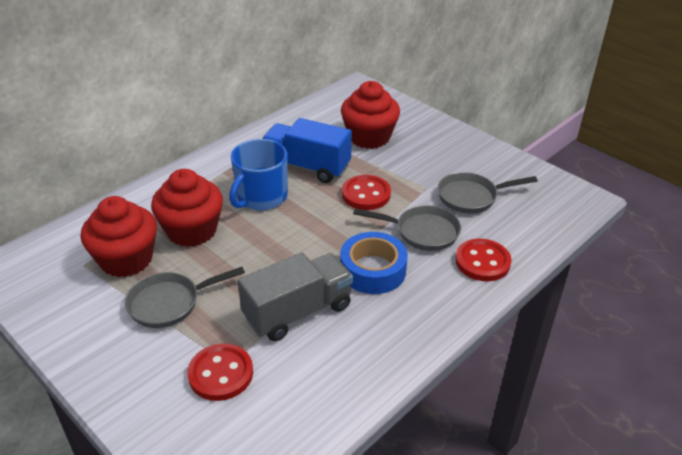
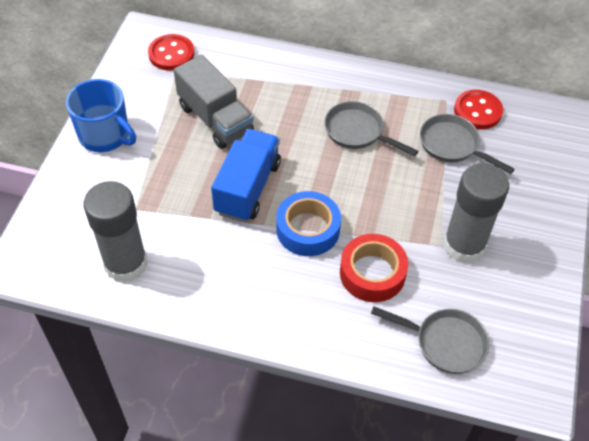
grey glue stick: 0 -> 2
red button: 3 -> 2
red cupcake: 3 -> 0
red tape: 0 -> 1

